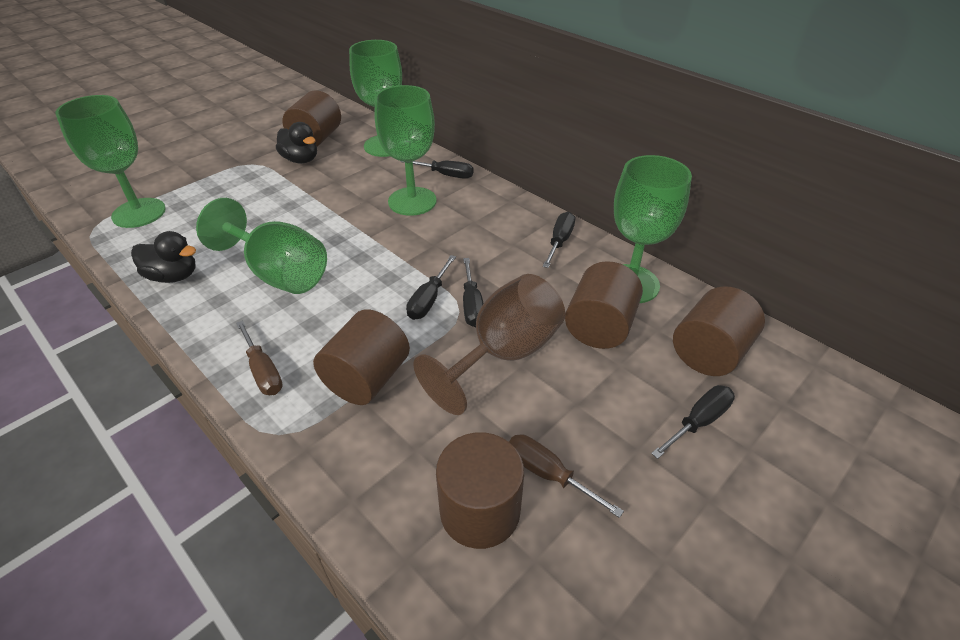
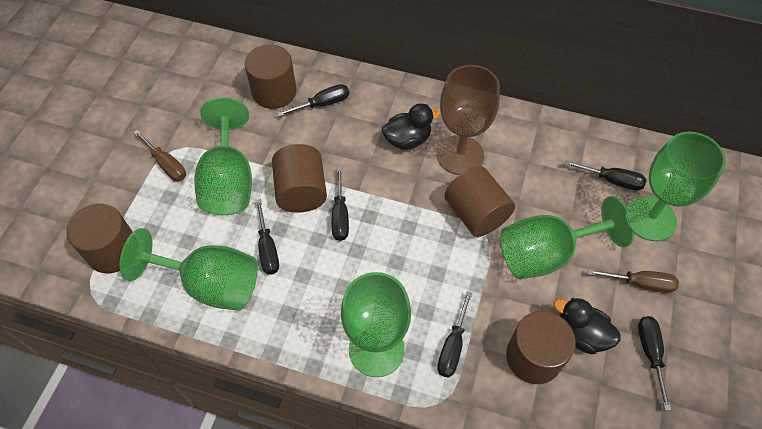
black screwdriver: 5 -> 6

